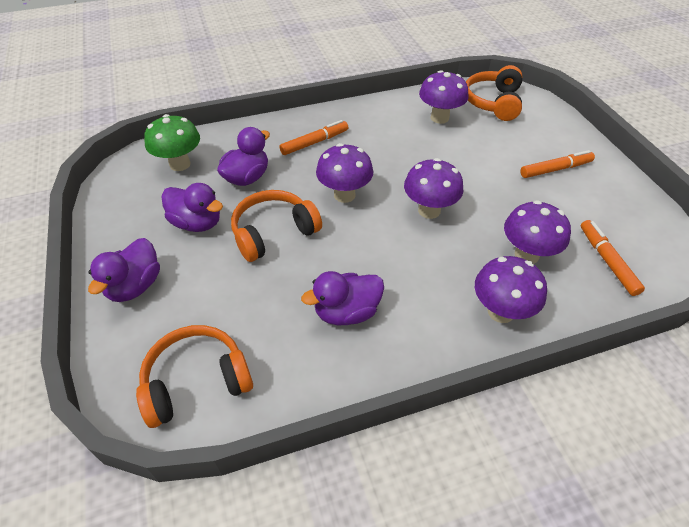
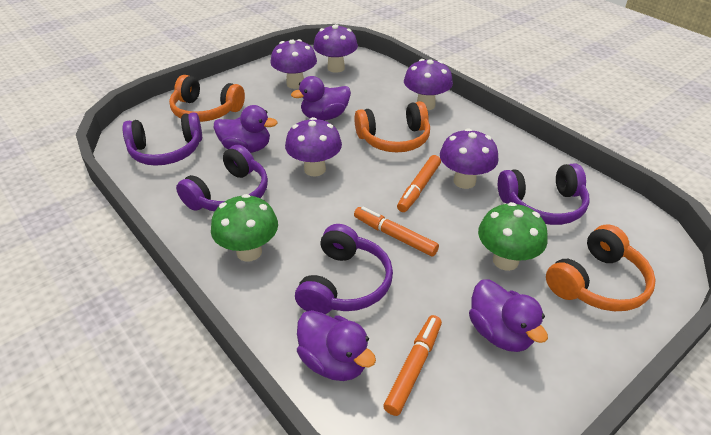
green mushroom: 1 -> 2
purple headphones: 0 -> 4

